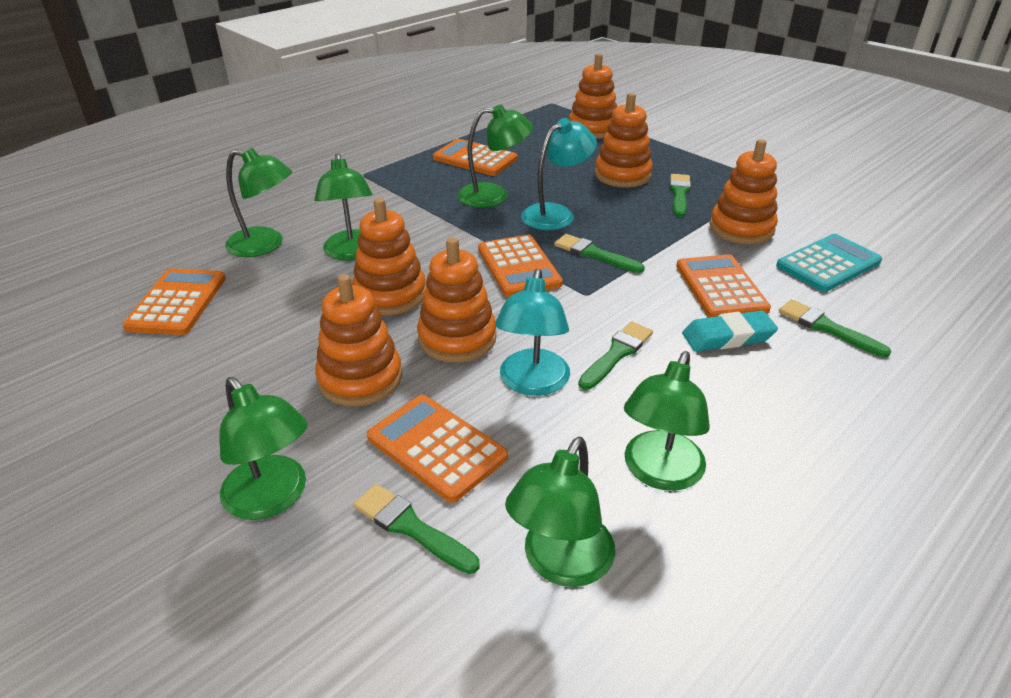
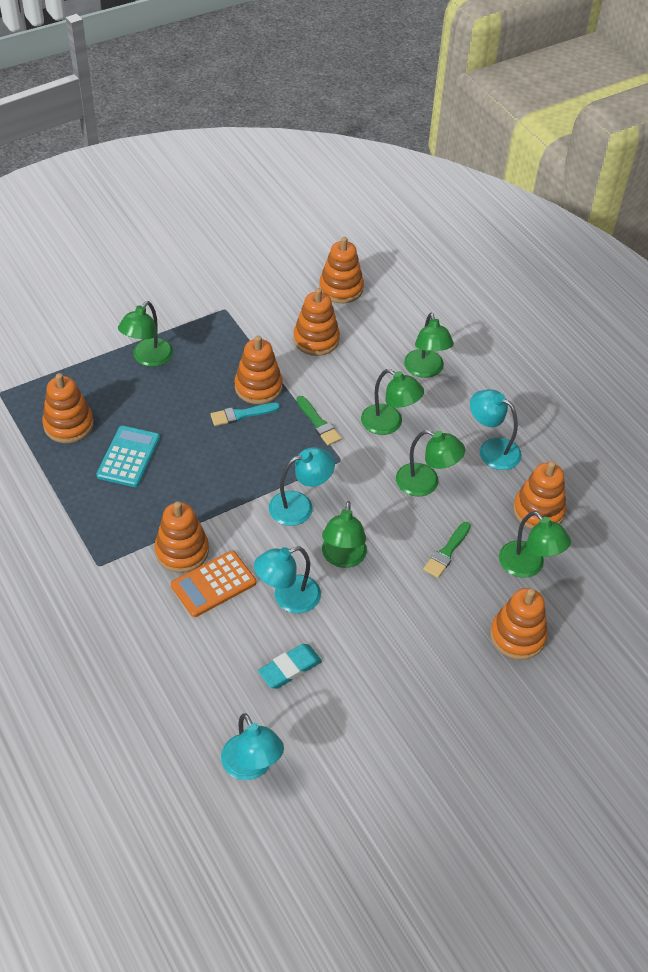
green brush: 5 -> 2
orange calculator: 5 -> 1
orange stacking toy: 6 -> 7
turquoise brush: 0 -> 1
turquoise lamp: 2 -> 4

